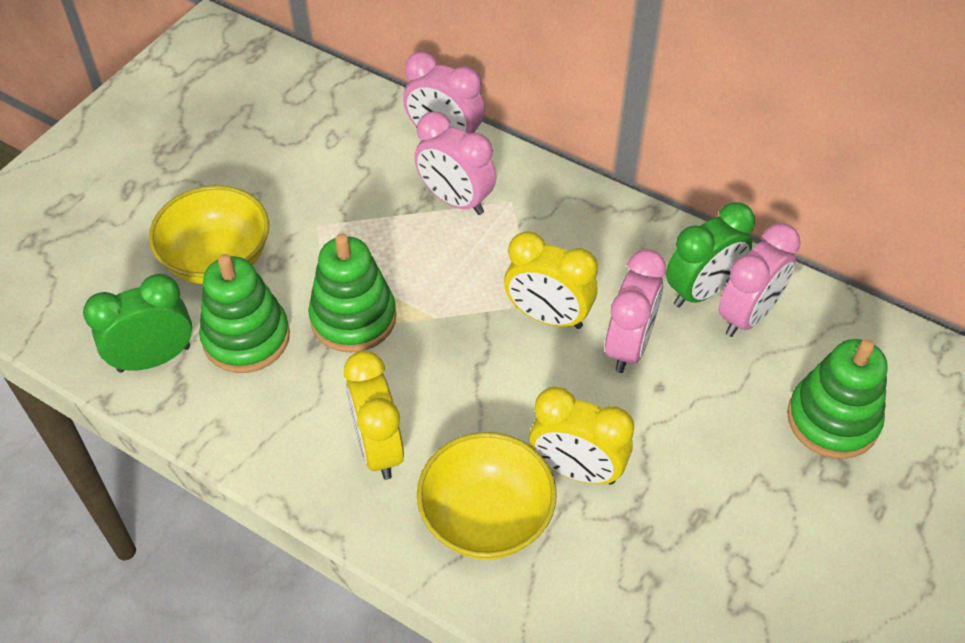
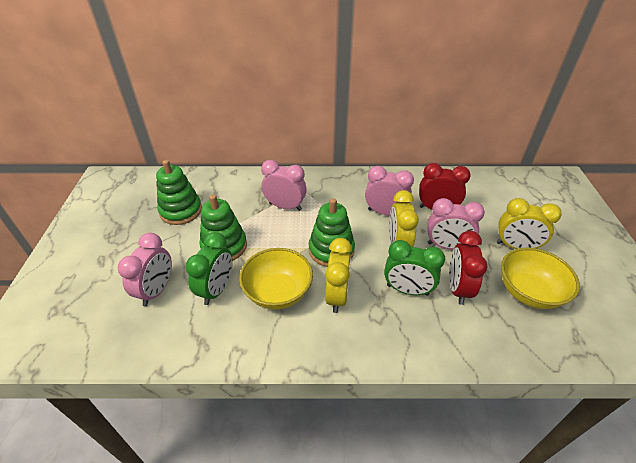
red clock: 0 -> 2

